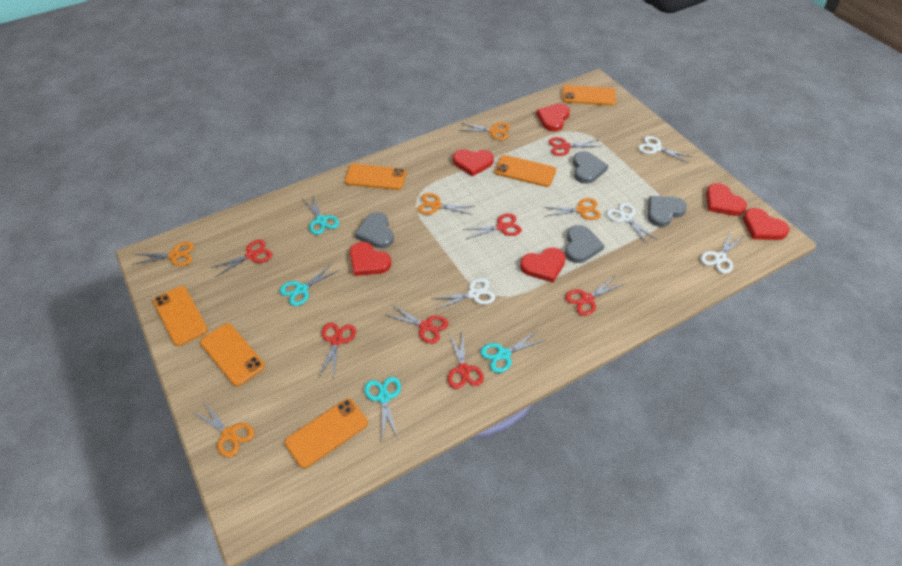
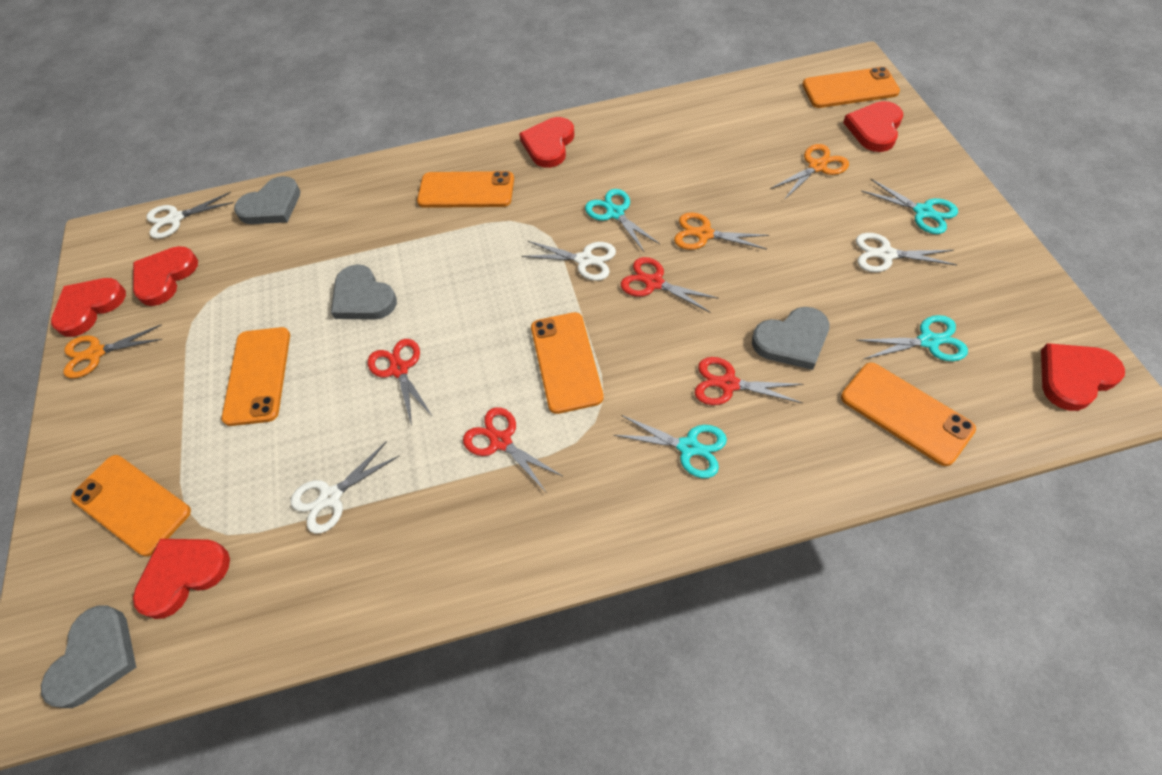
orange scissors: 5 -> 3
red scissors: 7 -> 4

